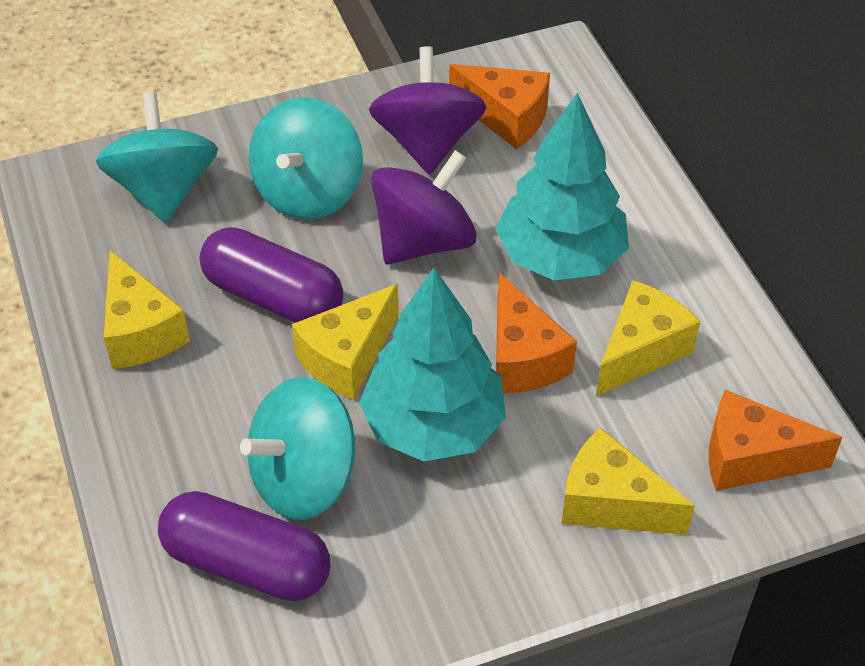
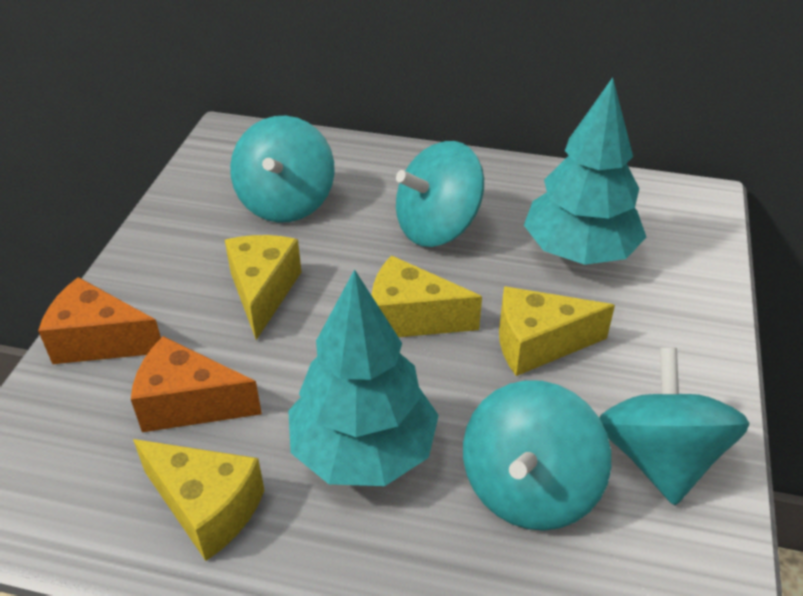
orange cheese: 3 -> 2
purple capsule: 2 -> 0
purple spinning top: 2 -> 0
turquoise spinning top: 3 -> 4

